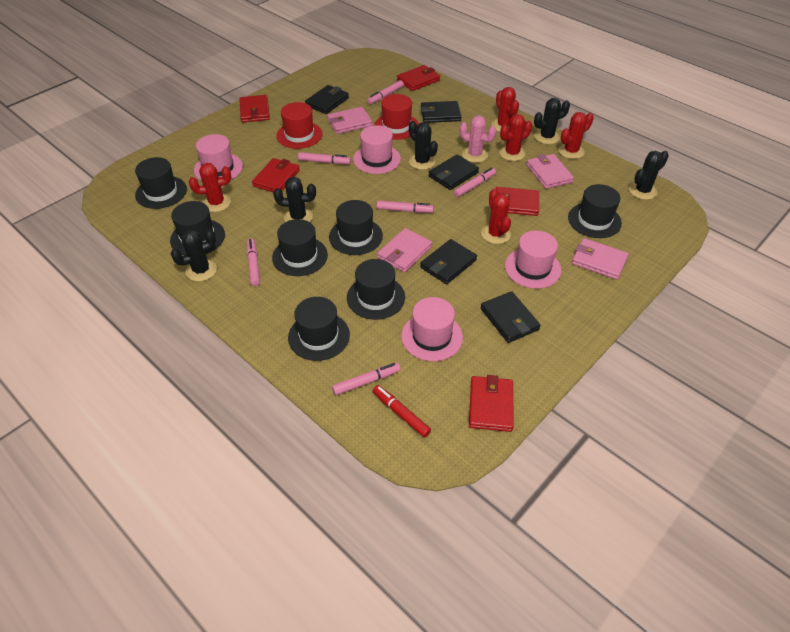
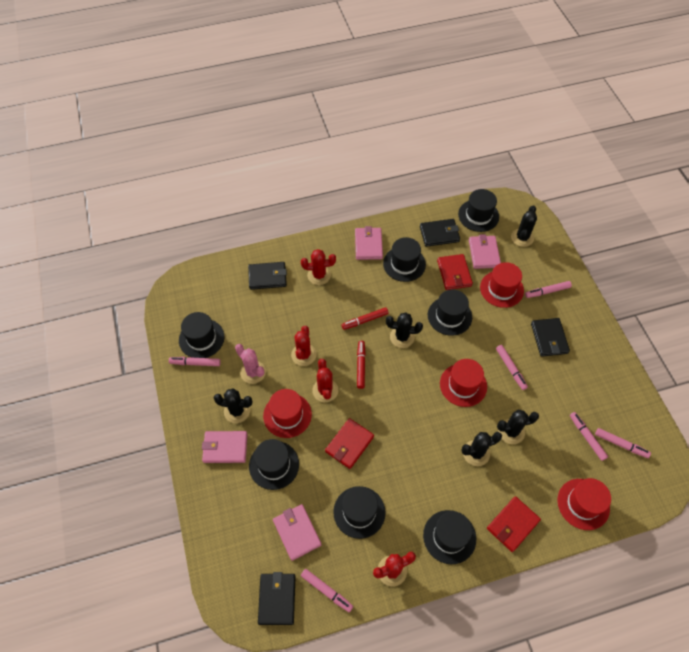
black wallet: 5 -> 4
pink hat: 4 -> 0
red cactus: 5 -> 4
red hat: 2 -> 4
red marker: 1 -> 2
red wallet: 5 -> 3

